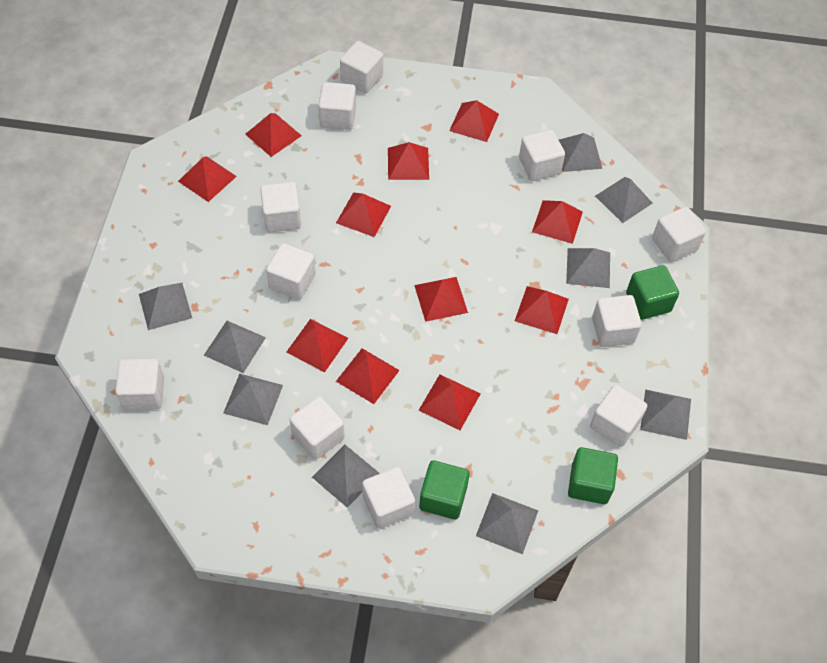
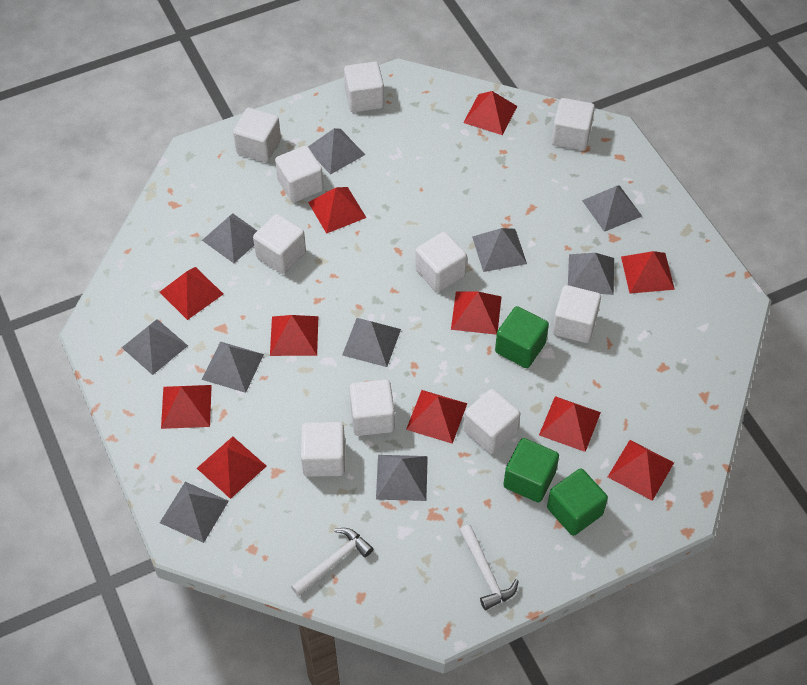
grey pyramid: 9 -> 10
white cube: 11 -> 10
white hammer: 0 -> 2

